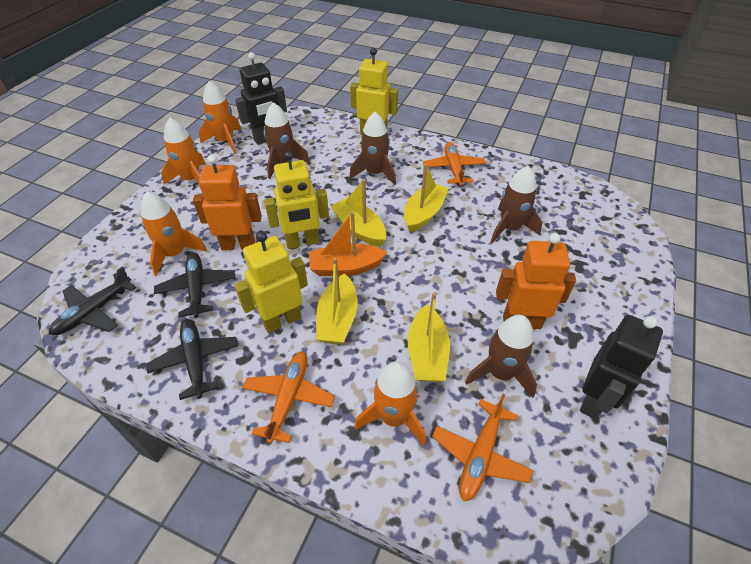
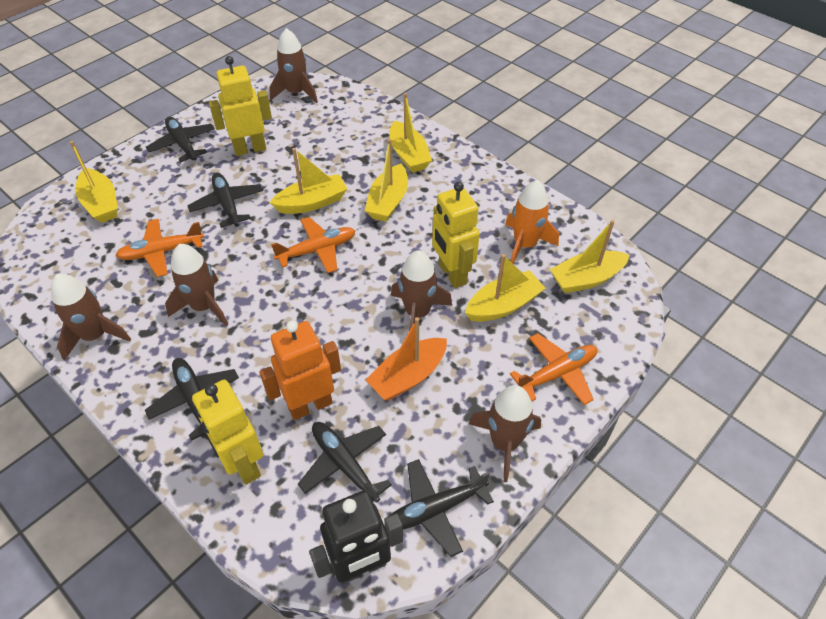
black plane: 3 -> 5
black robot: 2 -> 1
brown rocket: 4 -> 5
orange robot: 2 -> 1
orange rocket: 4 -> 1
yellow boat: 4 -> 6

